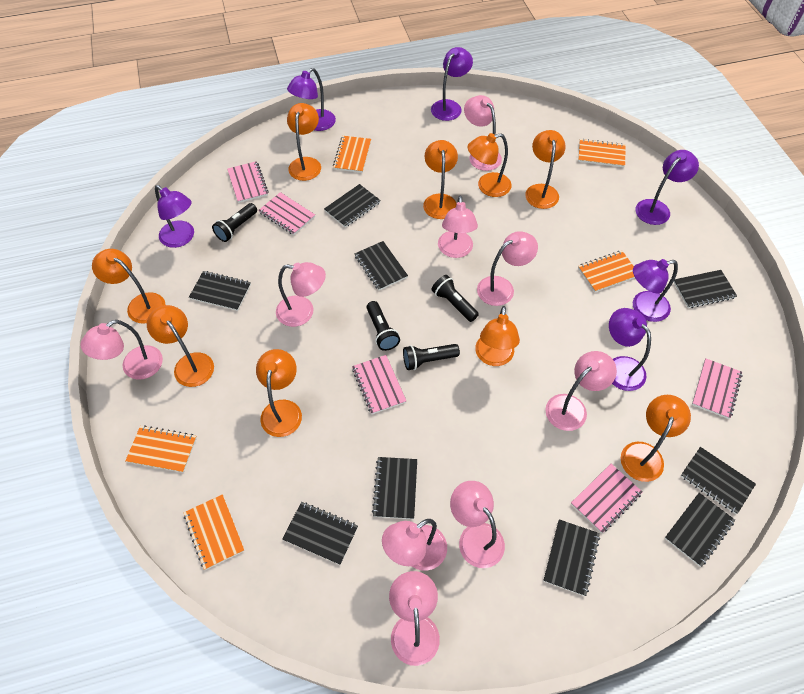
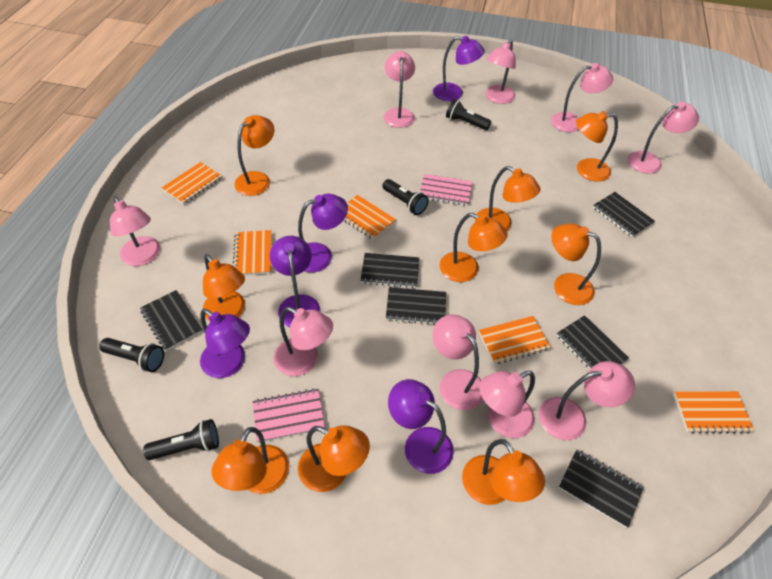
black notebook: 9 -> 6
pink notebook: 5 -> 2
purple lamp: 6 -> 5

